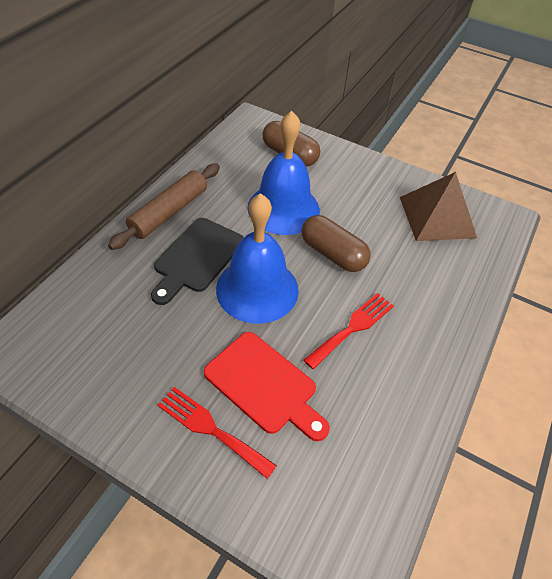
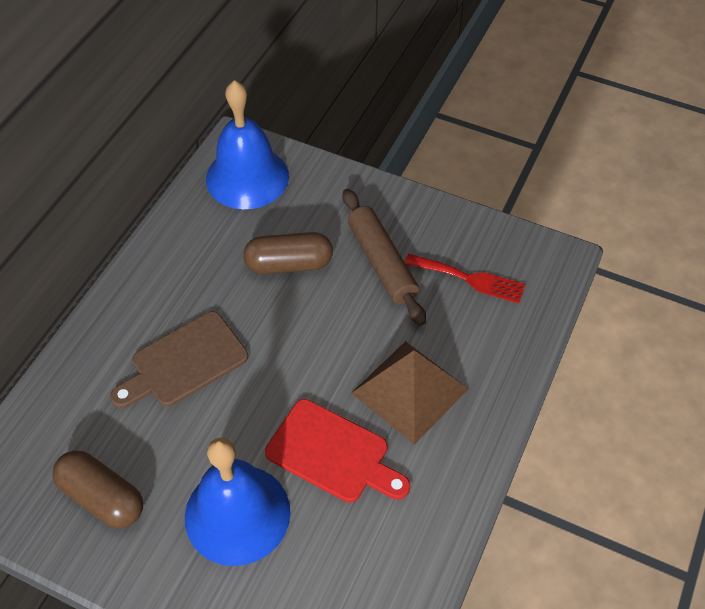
black cutting board: 1 -> 0
brown cutting board: 0 -> 1
red fork: 2 -> 1

